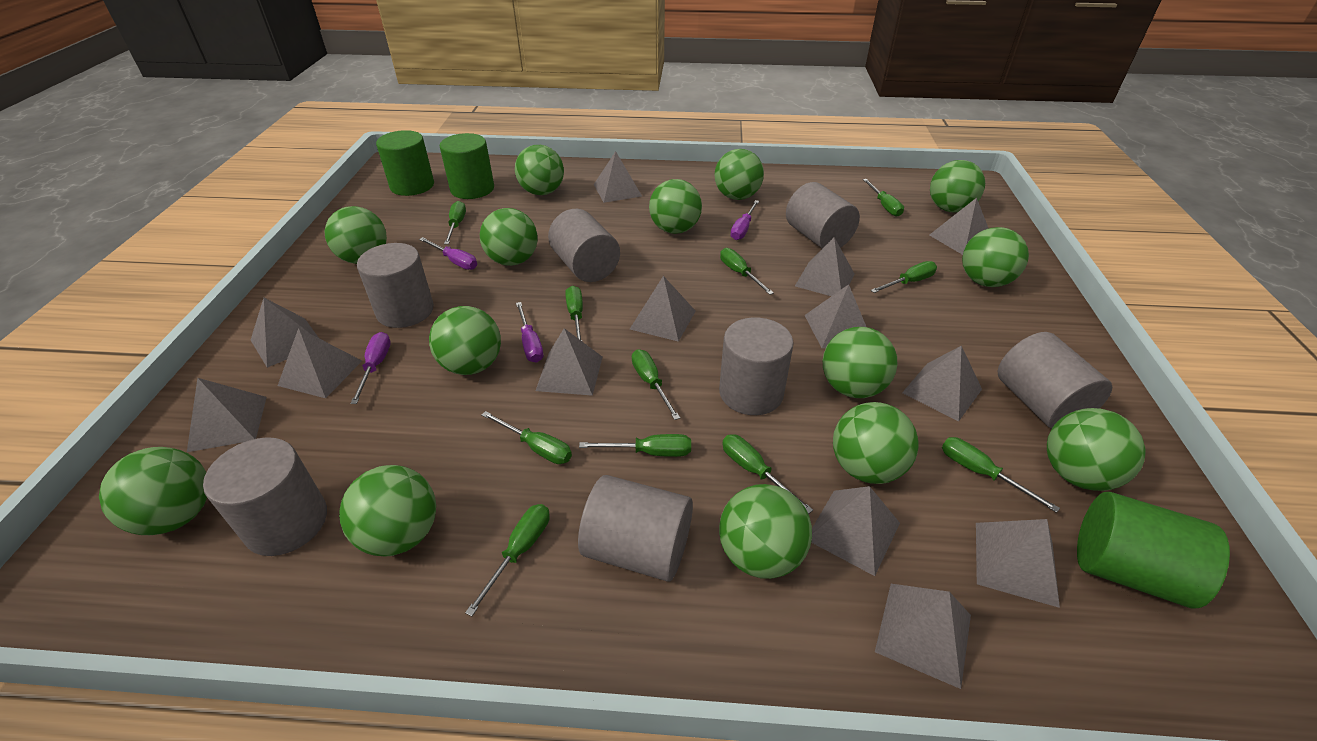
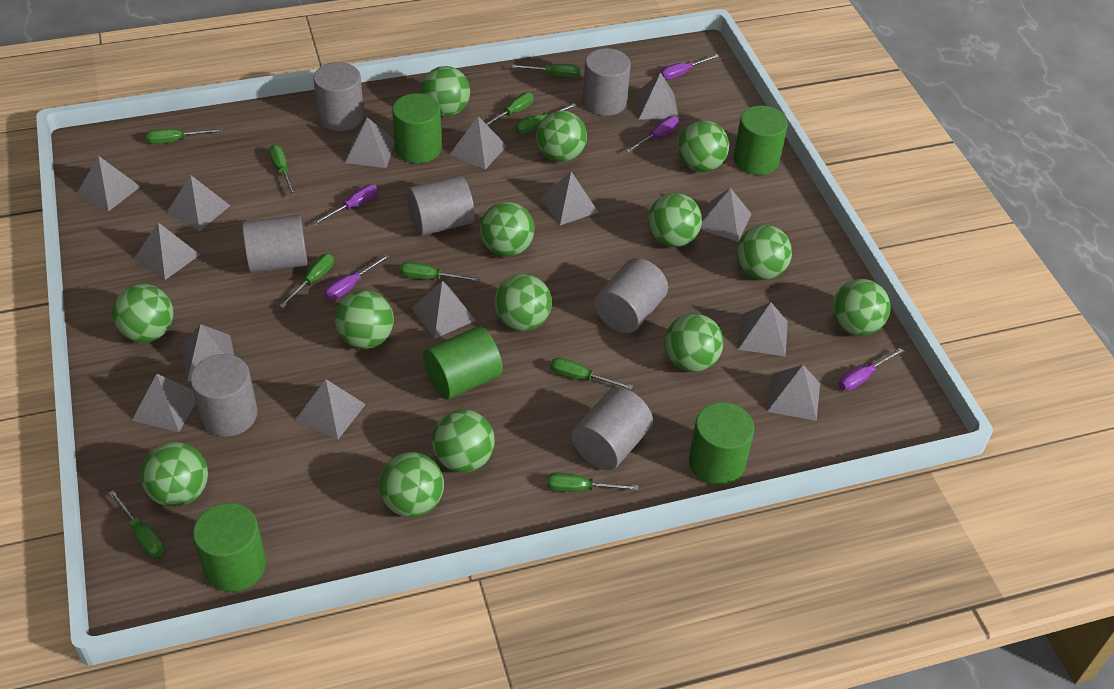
green cylinder: 3 -> 5
green screwdriver: 11 -> 10
grey pyramid: 13 -> 14
purple screwdriver: 4 -> 5

